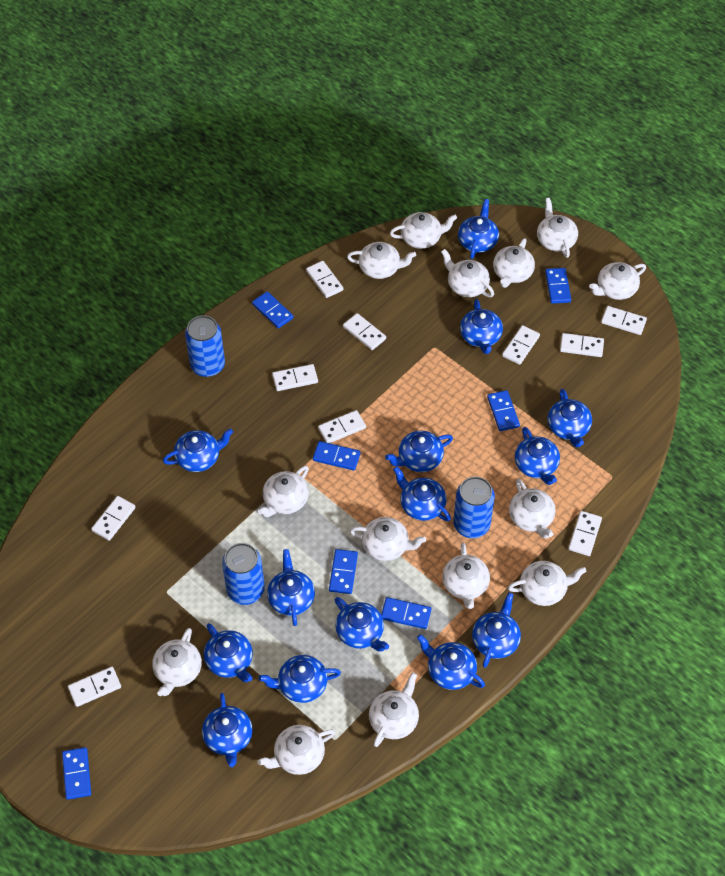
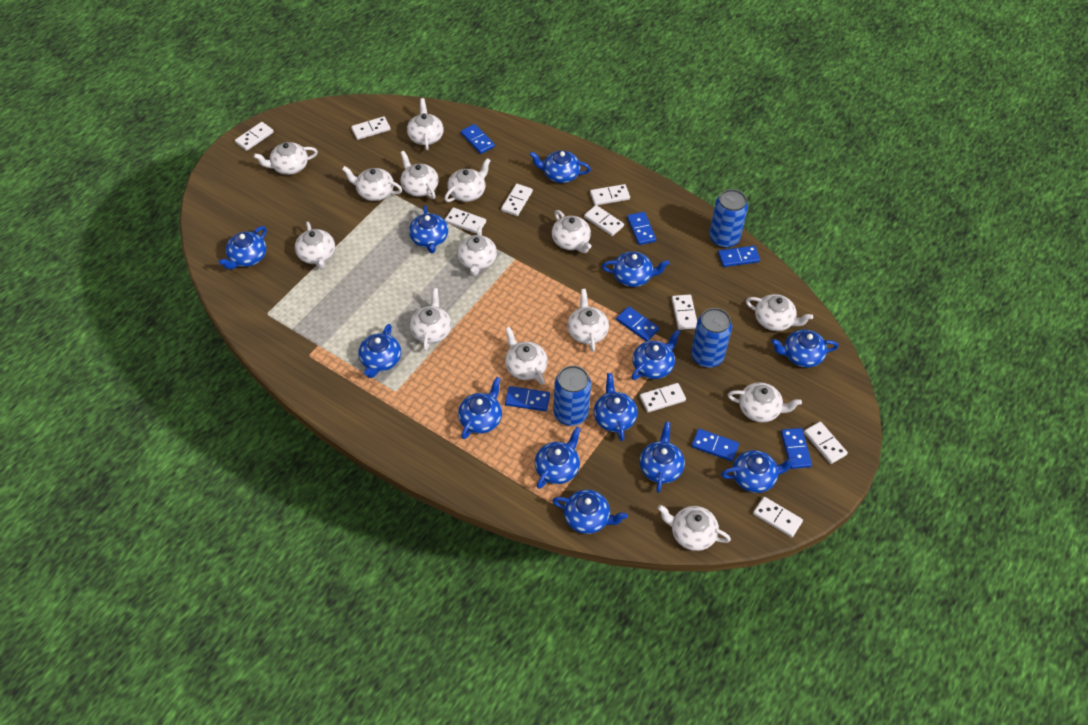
blue teapot: 14 -> 13

